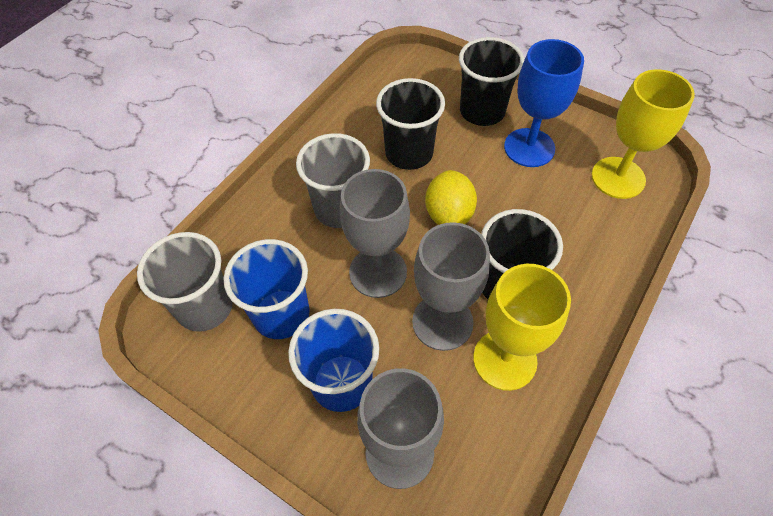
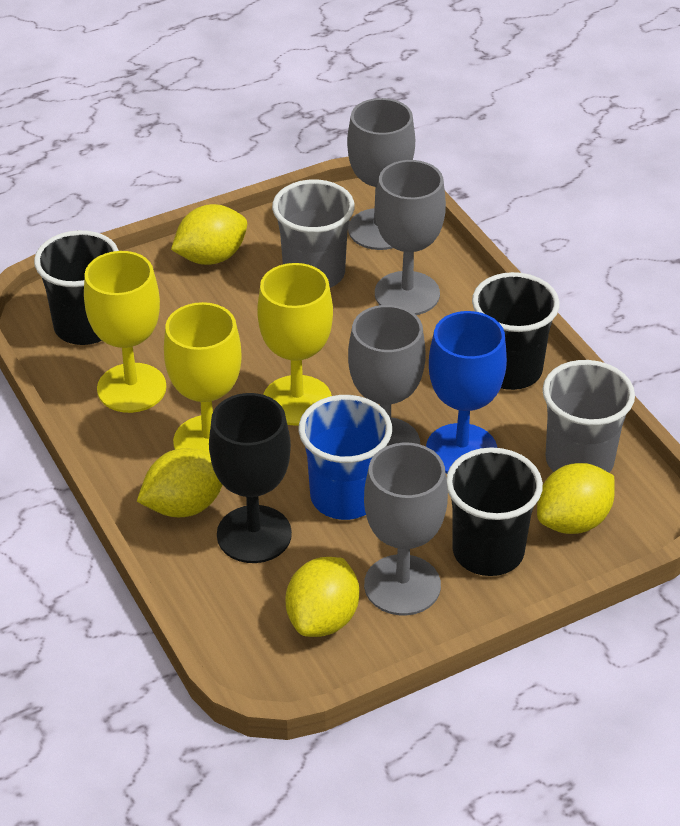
black goblet: 0 -> 1
blue cup: 2 -> 1
grey goblet: 3 -> 4
yellow goblet: 2 -> 3
yellow lemon: 1 -> 4

